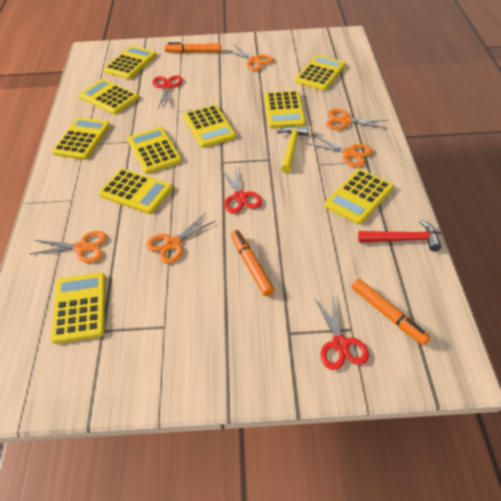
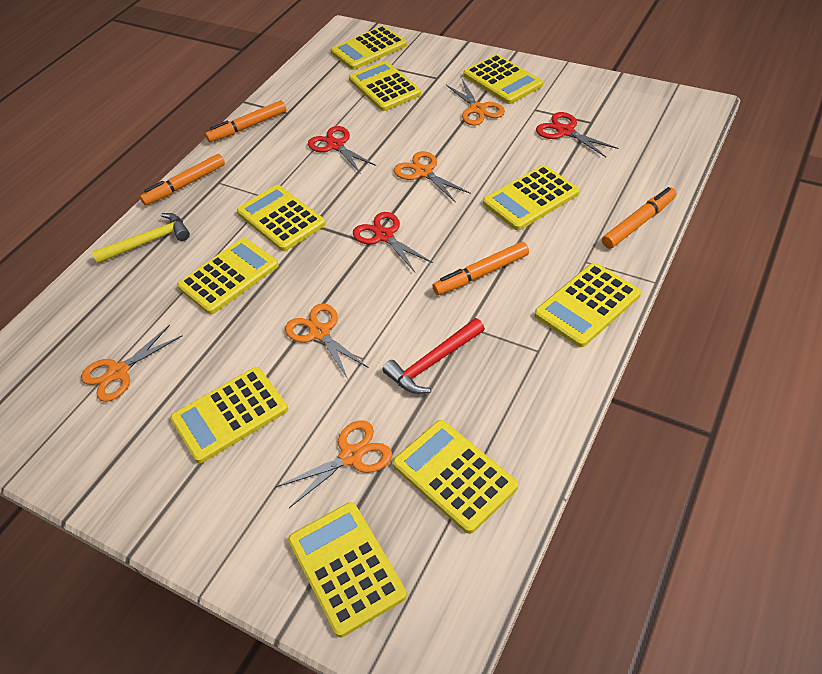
orange marker: 3 -> 4

